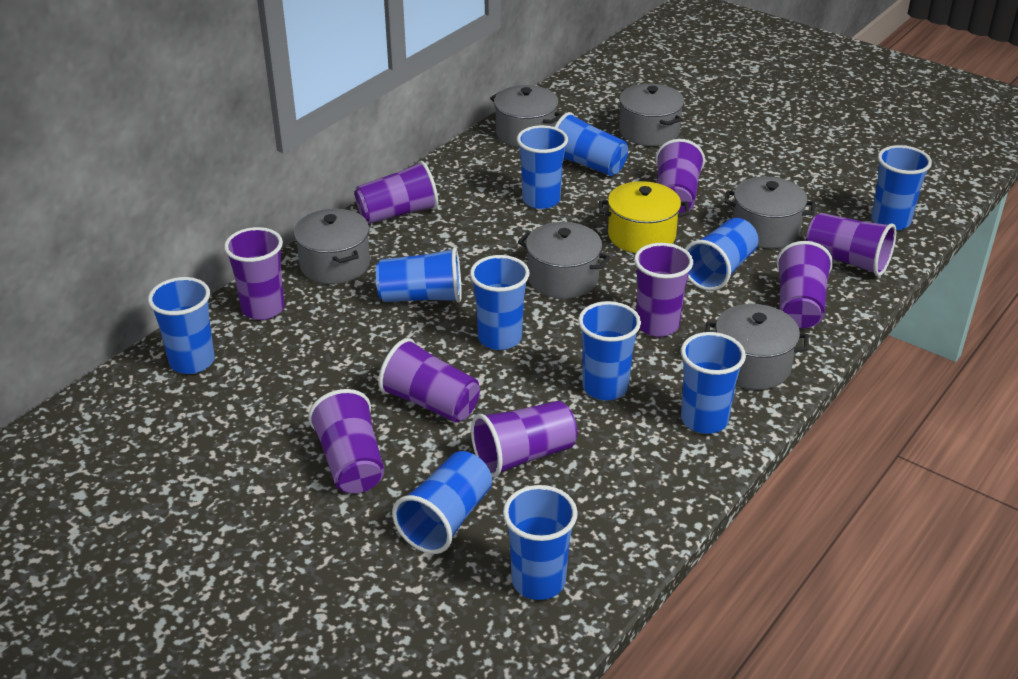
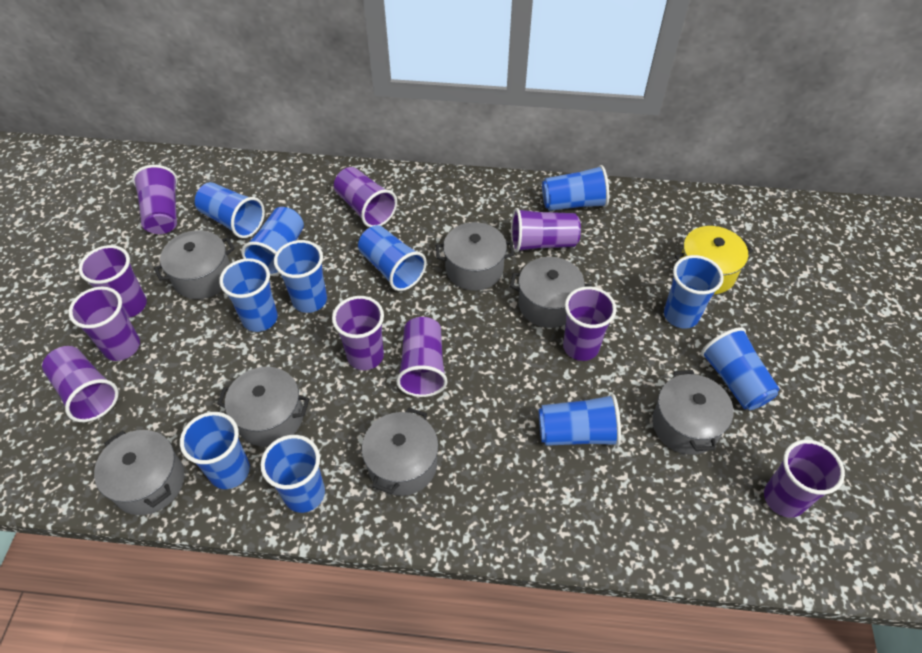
grey pot: 6 -> 7
purple cup: 9 -> 10

